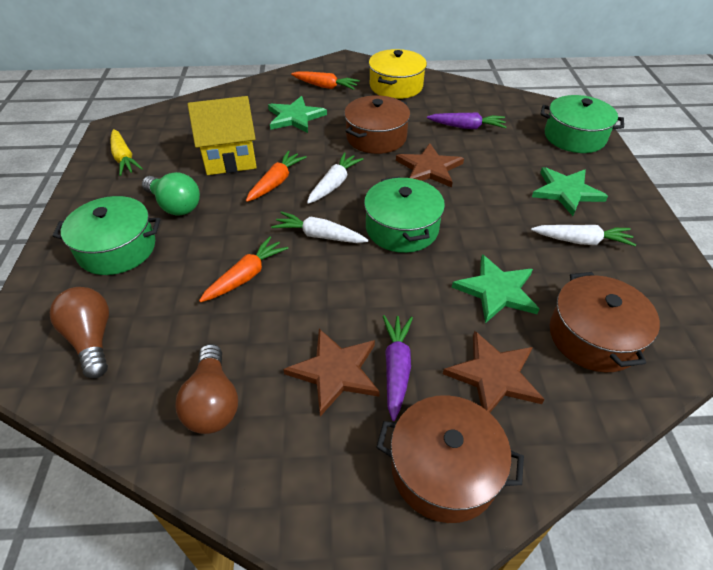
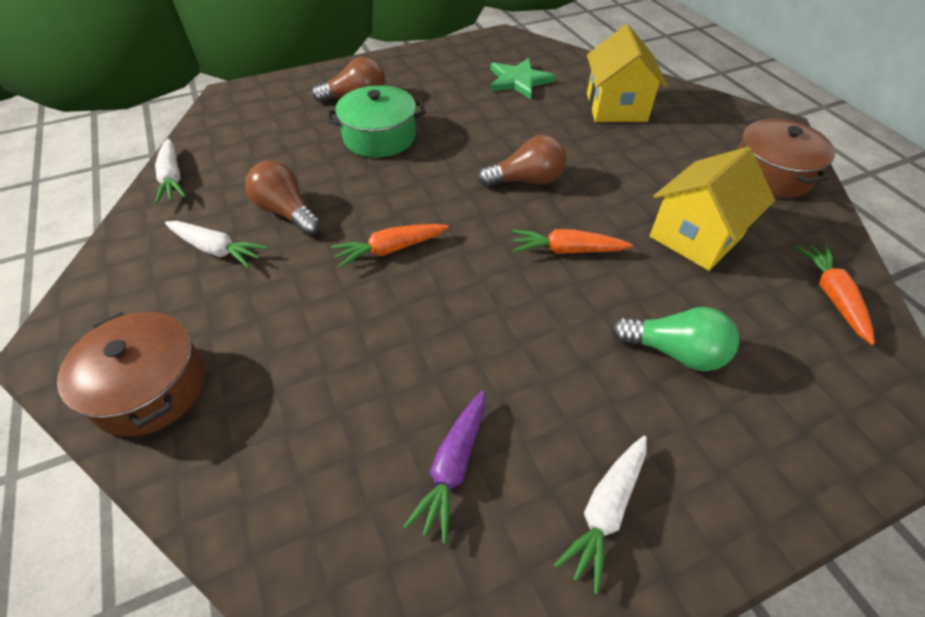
brown light bulb: 2 -> 3
brown pot: 3 -> 2
brown star: 3 -> 0
green pot: 3 -> 1
green star: 3 -> 1
purple carrot: 2 -> 1
yellow carrot: 1 -> 0
yellow house: 1 -> 2
yellow pot: 1 -> 0

